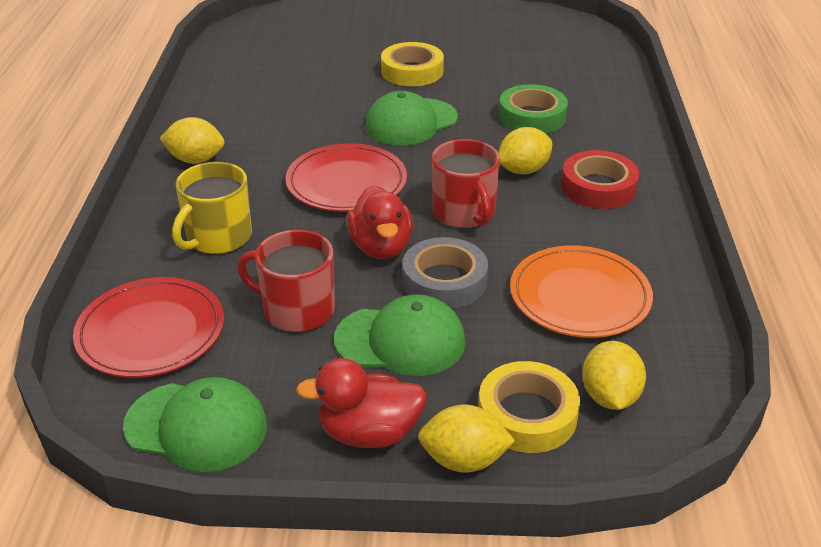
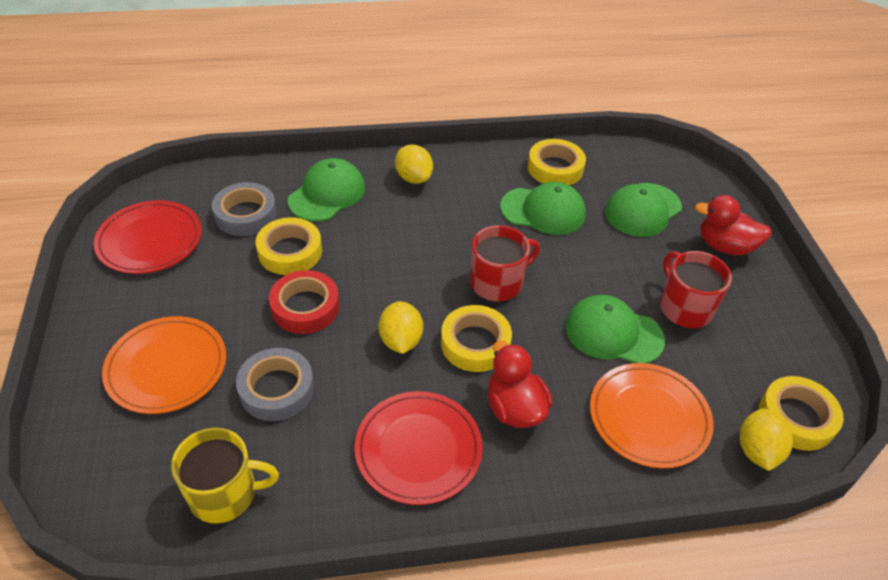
green cap: 3 -> 4
green tape: 1 -> 0
grey tape: 1 -> 2
orange plate: 1 -> 2
yellow lemon: 4 -> 3
yellow tape: 2 -> 4

